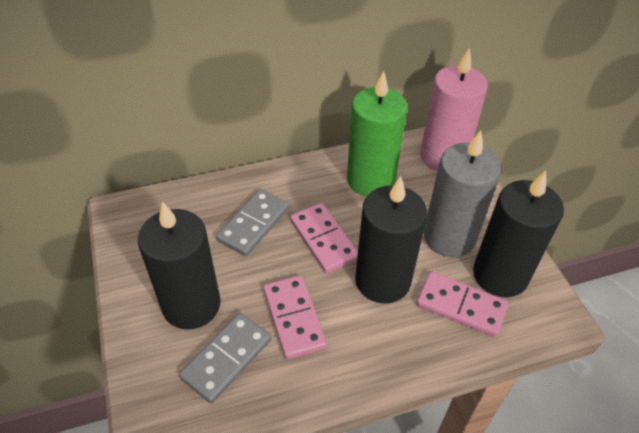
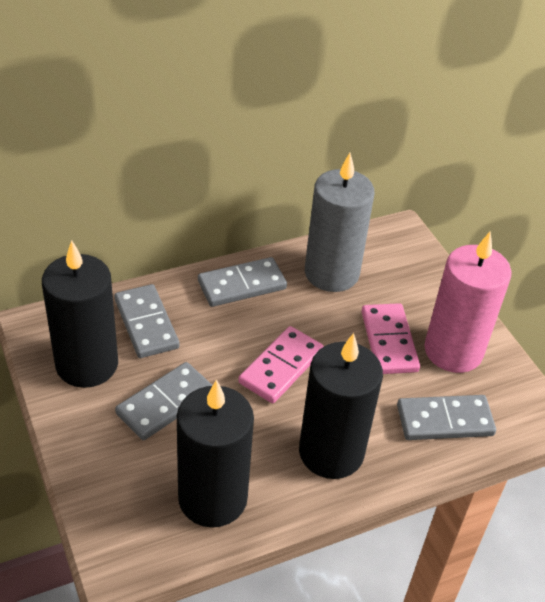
green candle: 1 -> 0
grey domino: 2 -> 4
pink domino: 3 -> 2

